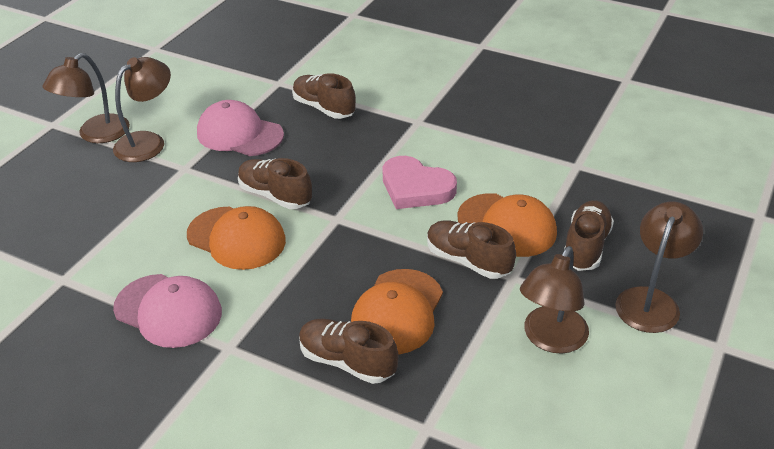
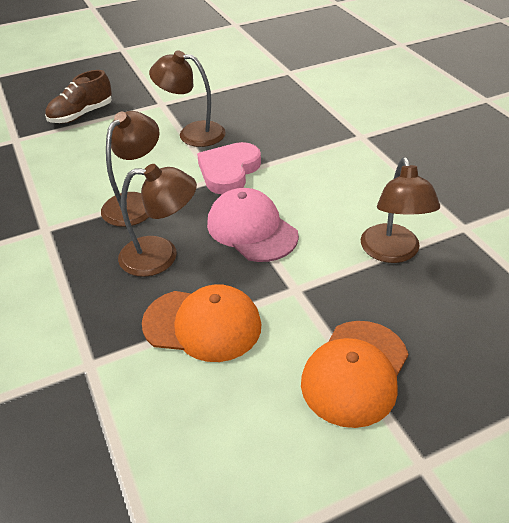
brown shoe: 5 -> 1
orange cap: 3 -> 2
pink cap: 2 -> 1

